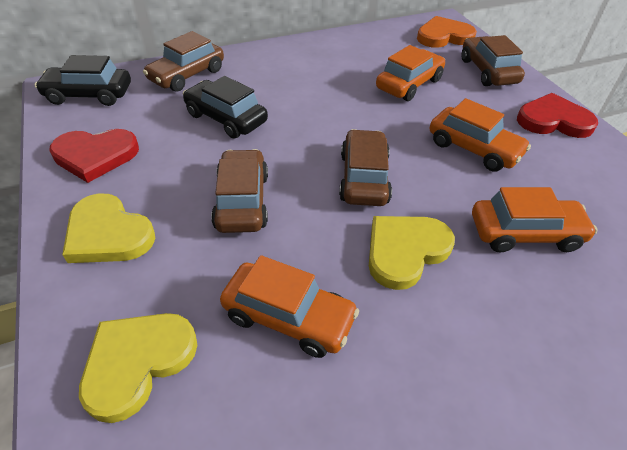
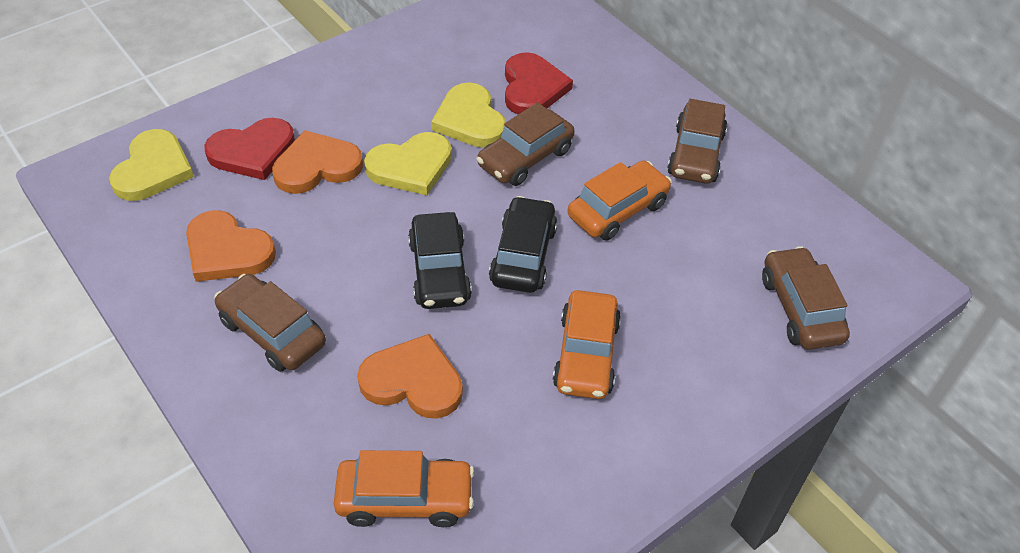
orange car: 4 -> 3
orange heart: 1 -> 3

